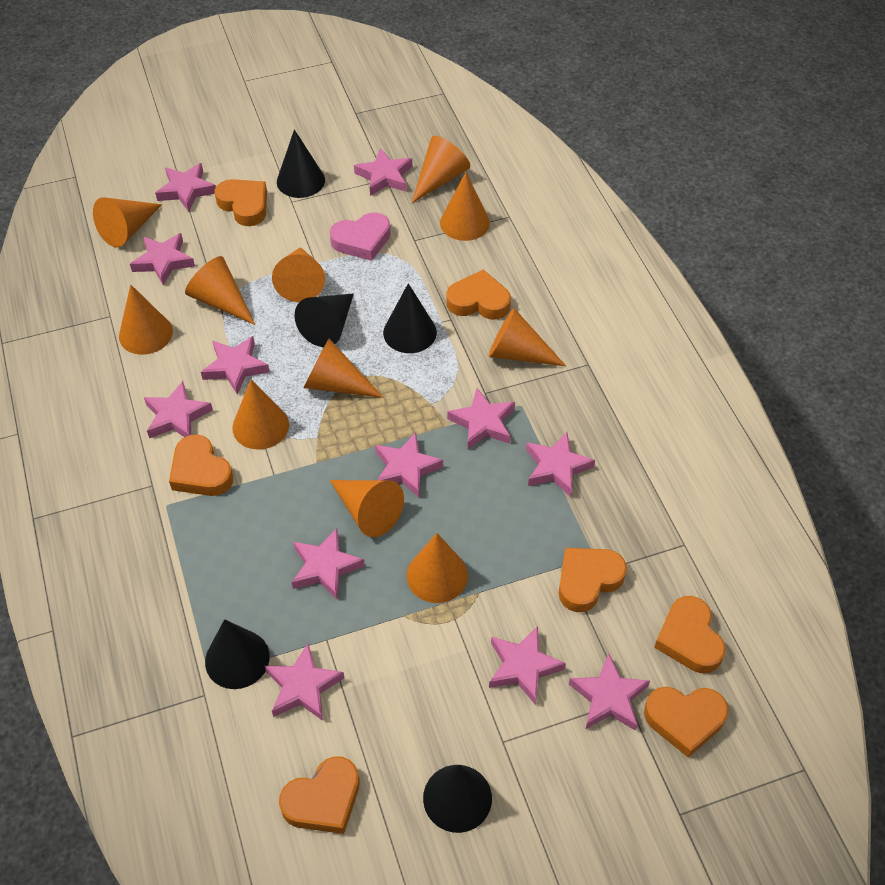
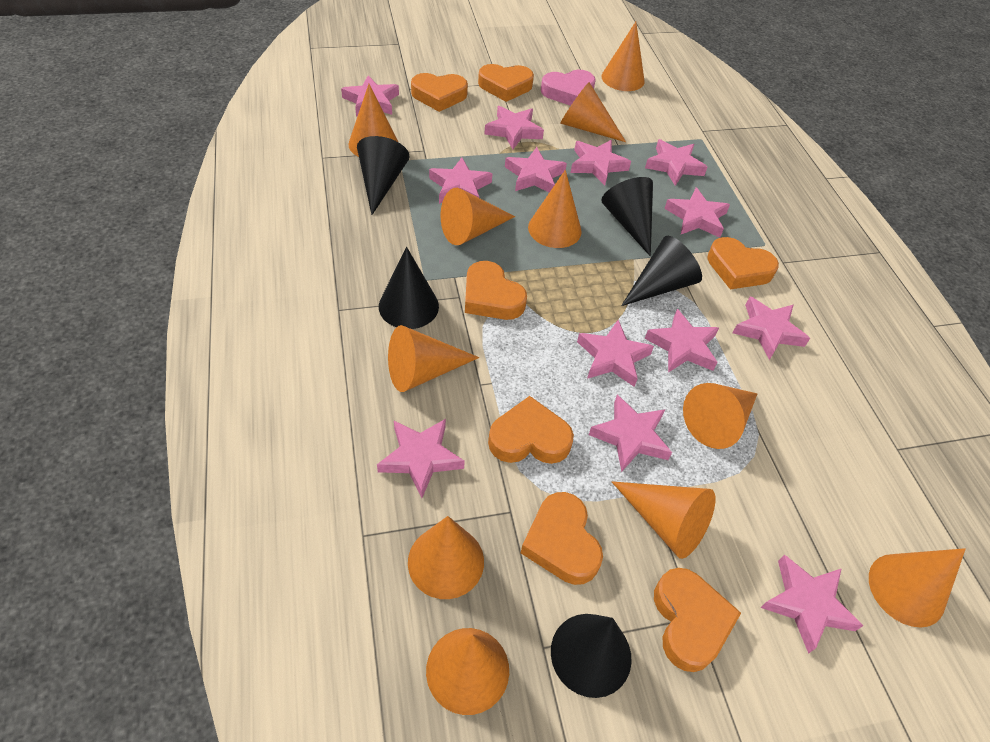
pink star: 12 -> 13

